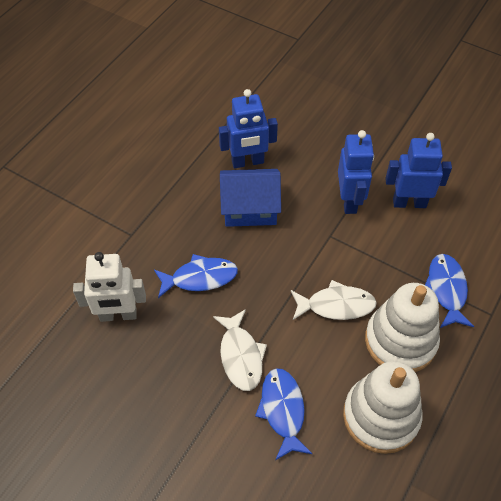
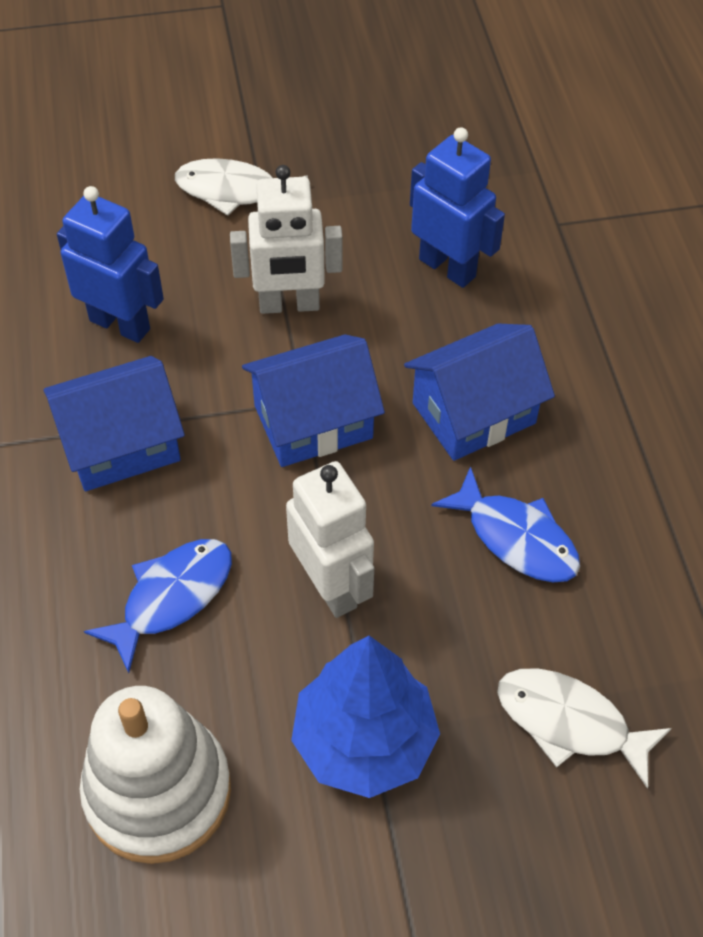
blue fish: 3 -> 2
blue house: 1 -> 3
blue robot: 3 -> 2
blue tree: 0 -> 1
white robot: 1 -> 2
white stacking toy: 2 -> 1

